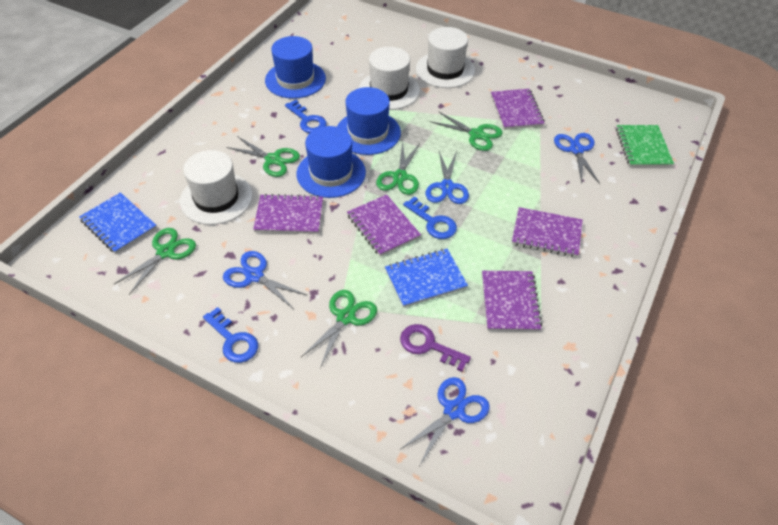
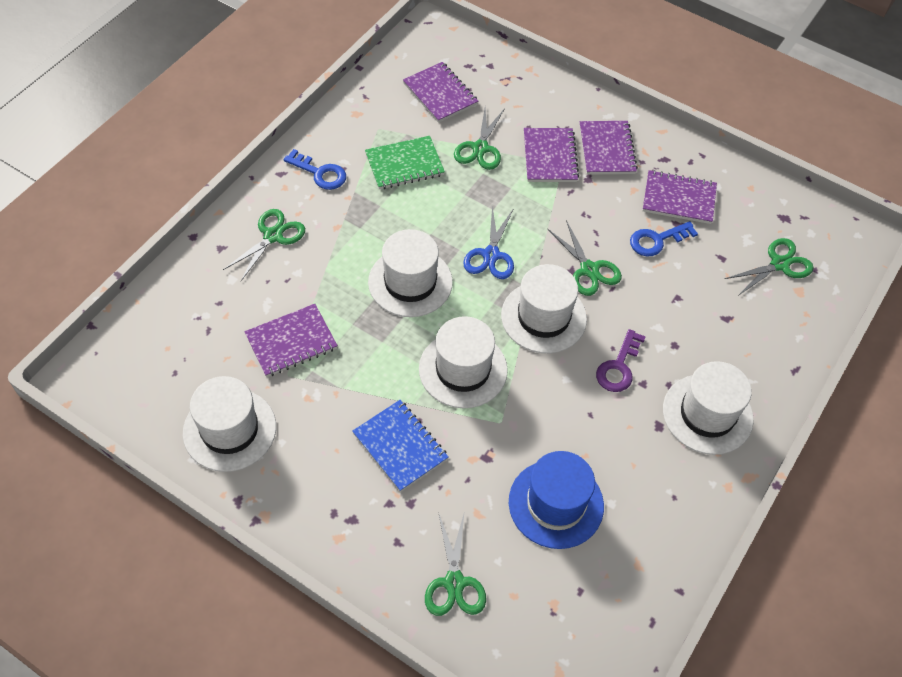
blue hat: 3 -> 1
blue key: 3 -> 2
blue notebook: 2 -> 1
blue scissors: 4 -> 1
white hat: 3 -> 5

